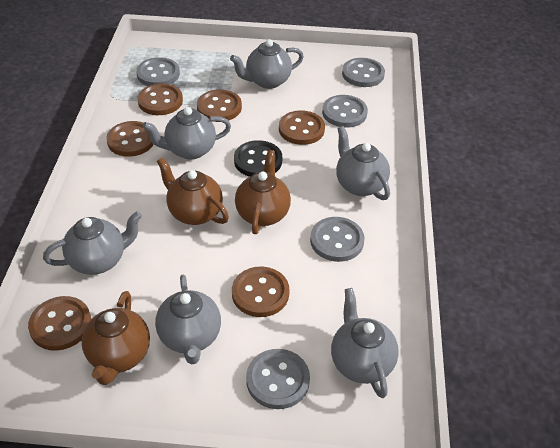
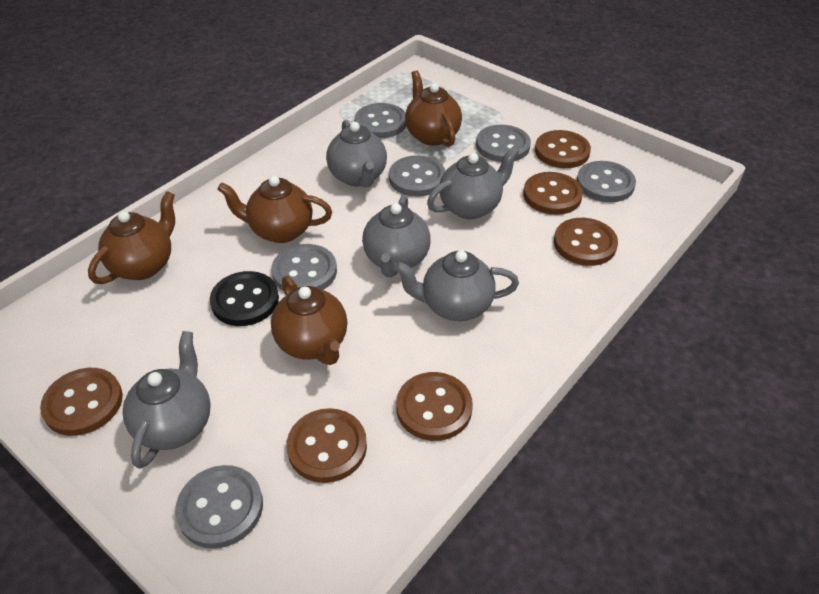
brown teapot: 3 -> 4
grey button: 5 -> 6
grey teapot: 6 -> 5

